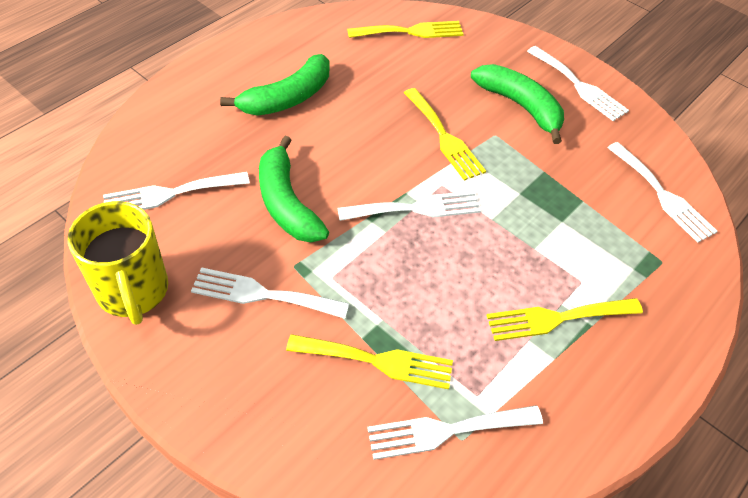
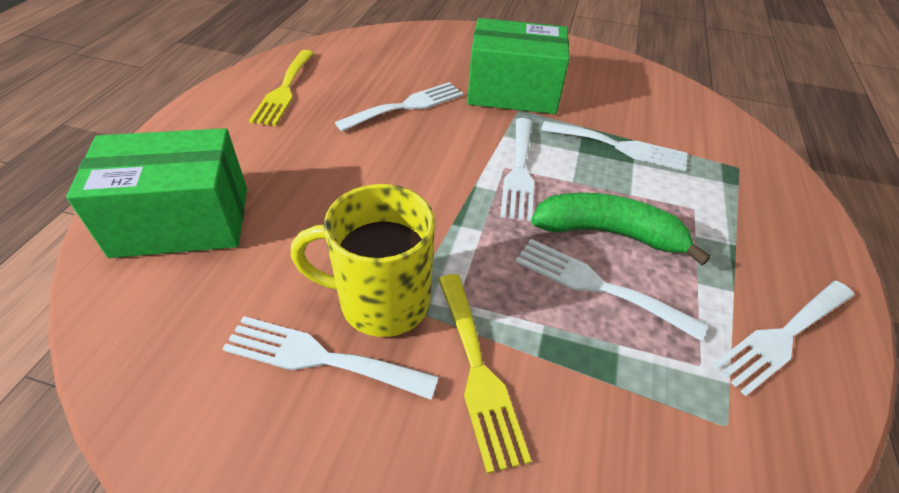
green banana: 3 -> 1
green box: 0 -> 2
yellow fork: 4 -> 2

